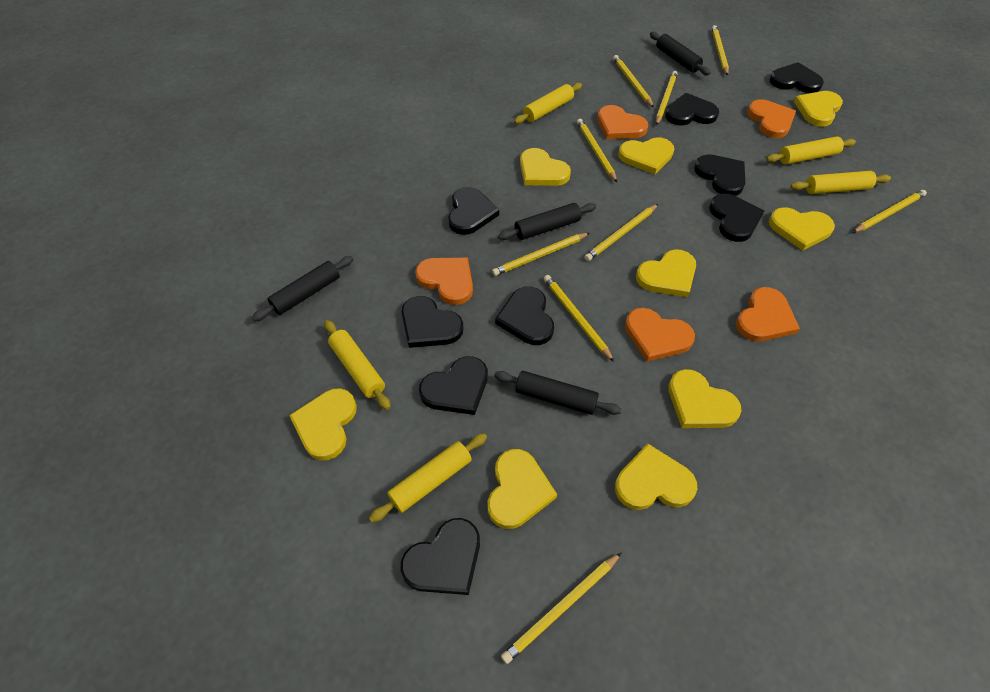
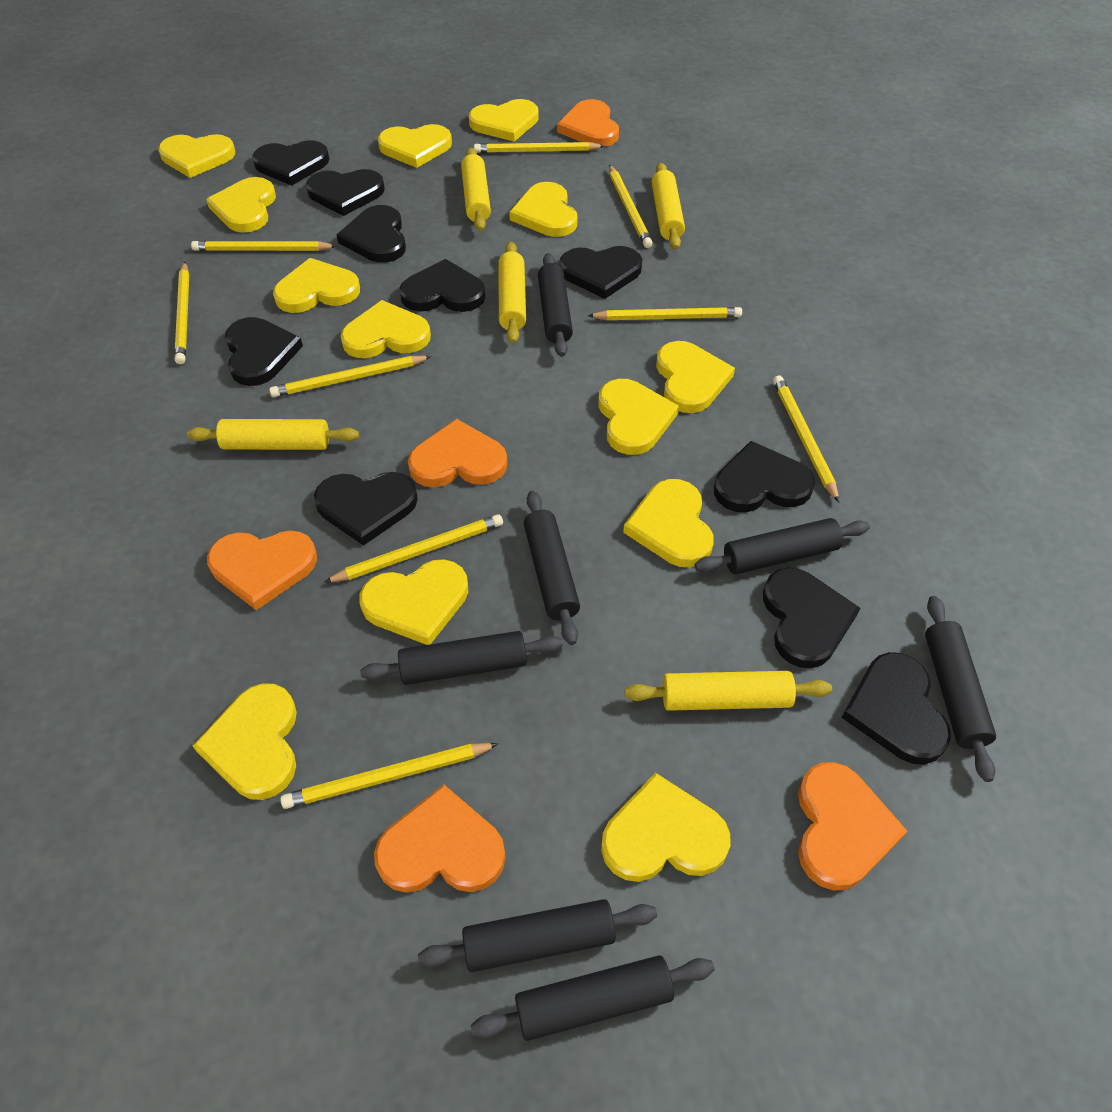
black heart: 9 -> 10
black rolling pin: 4 -> 7
yellow heart: 9 -> 13

